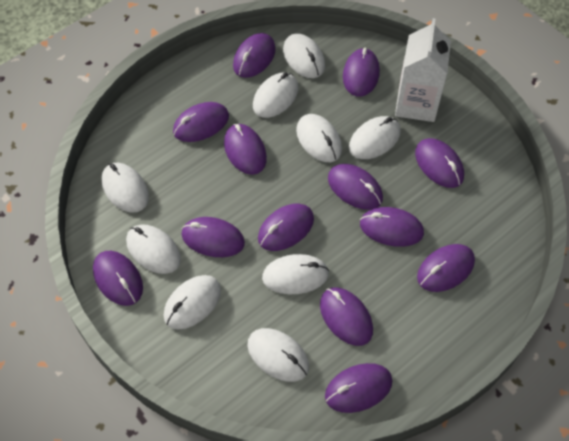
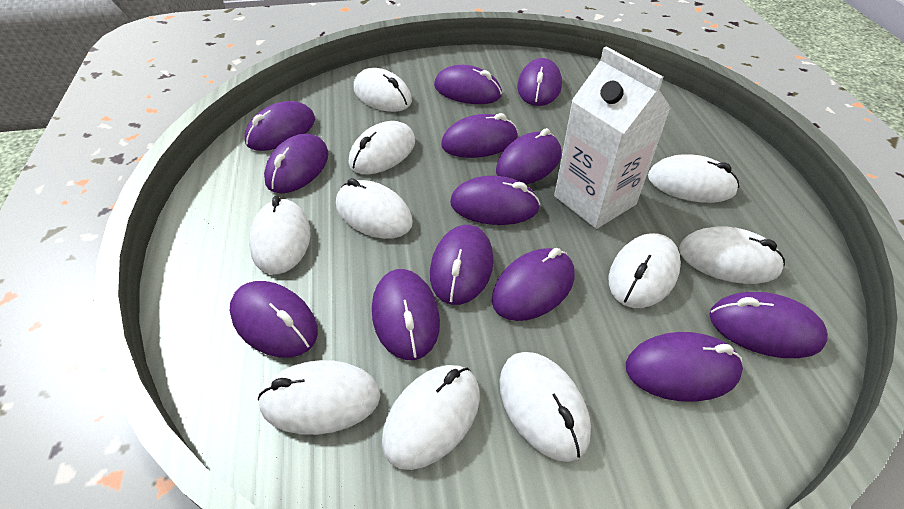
white mouse: 9 -> 10

